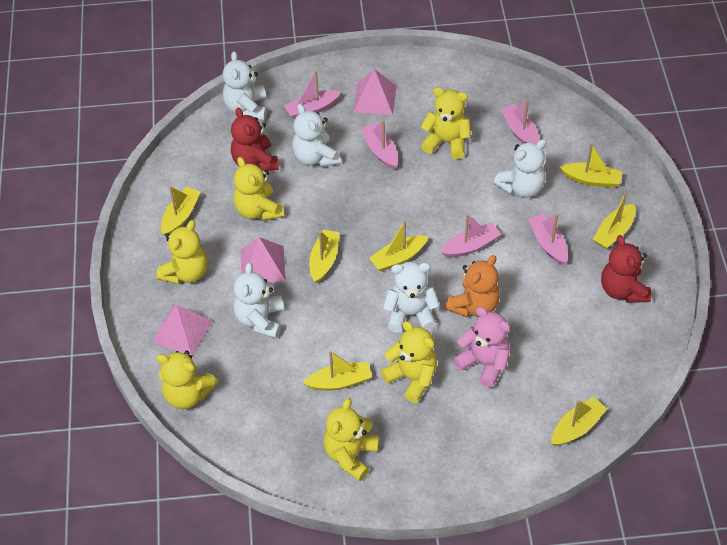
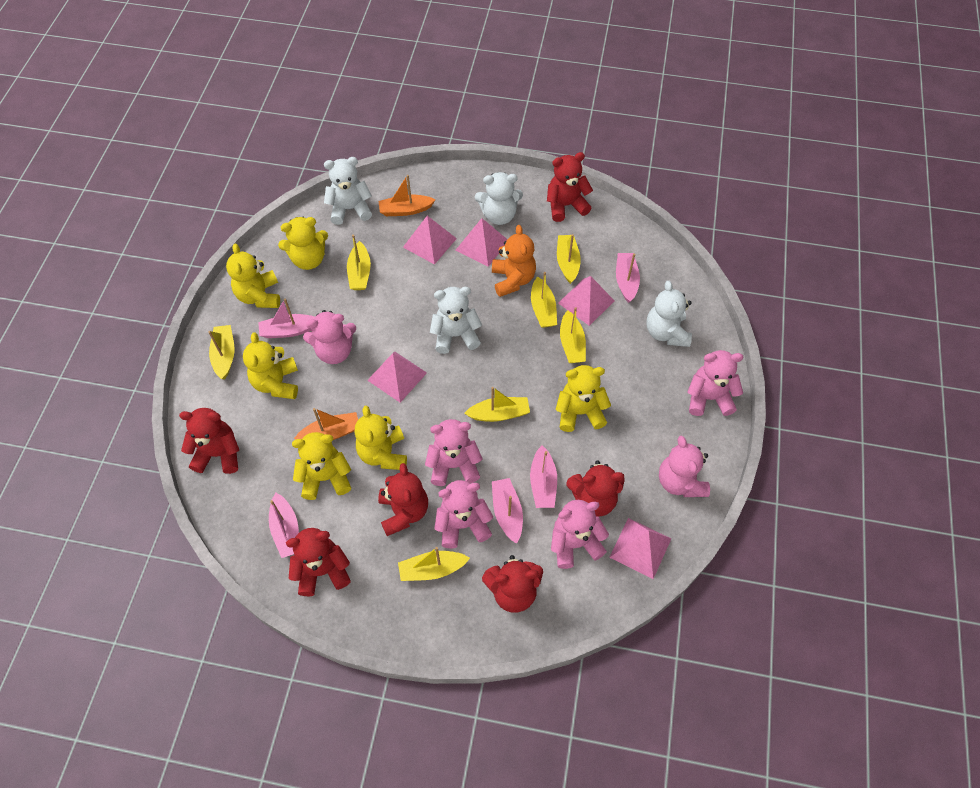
orange boat: 0 -> 2
pink pyramid: 3 -> 5
pink teddy bear: 1 -> 6
red teddy bear: 2 -> 6
white teddy bear: 5 -> 4

